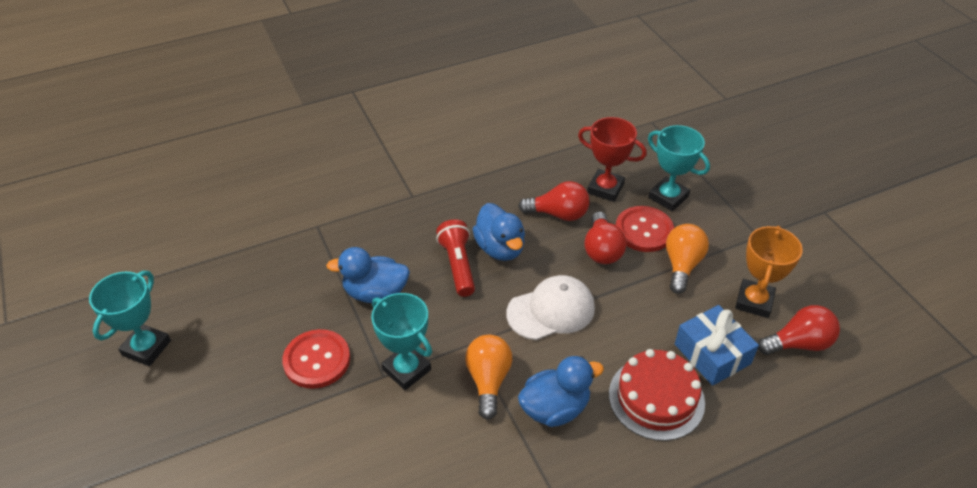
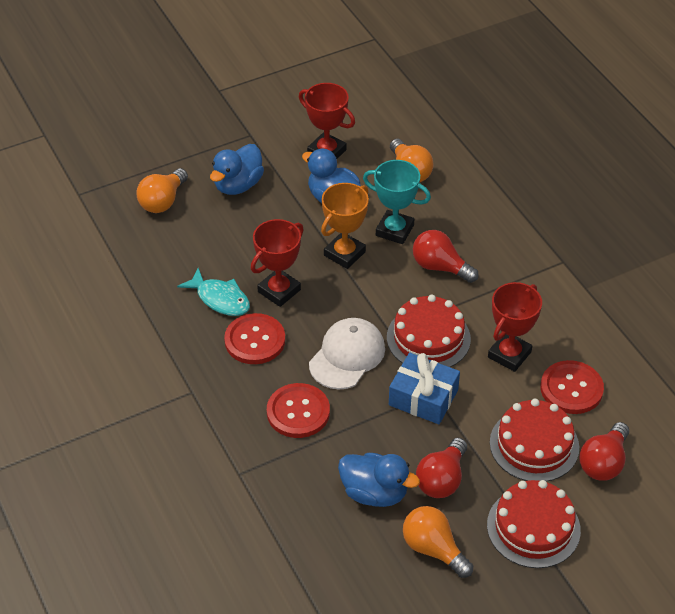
orange light bulb: 2 -> 3
red button: 2 -> 3
red cake: 1 -> 3
red flashlight: 1 -> 0
red trophy: 1 -> 3
turquoise fish: 0 -> 1
turquoise trophy: 3 -> 1

